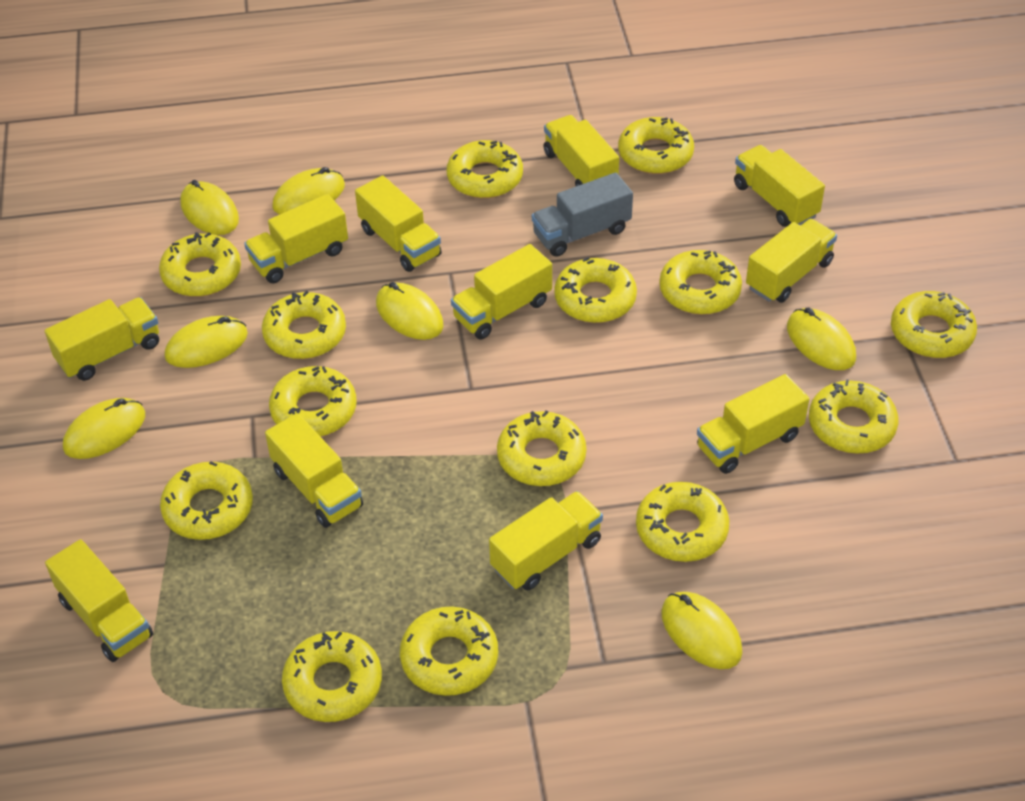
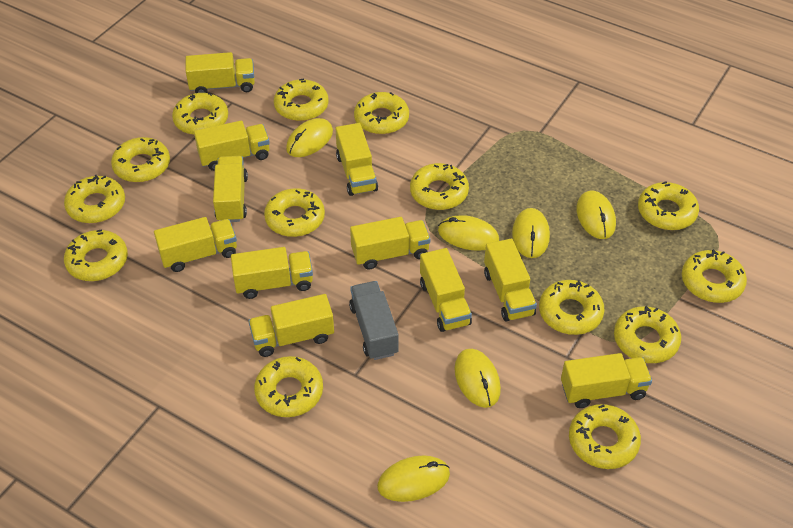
yellow mouse: 7 -> 6

